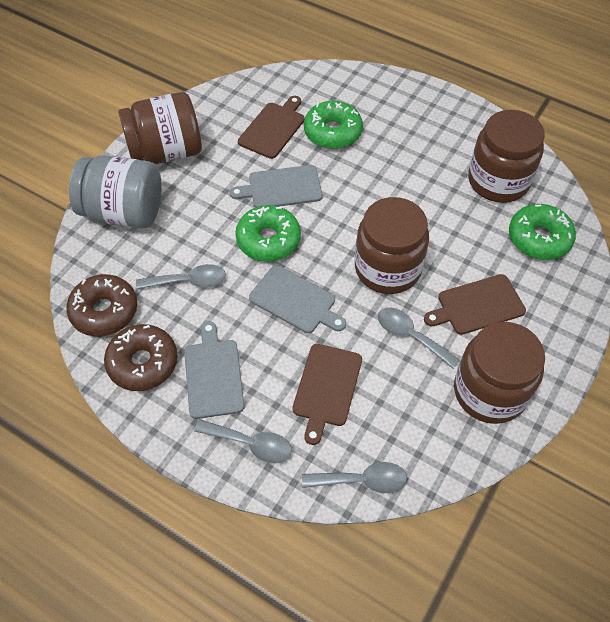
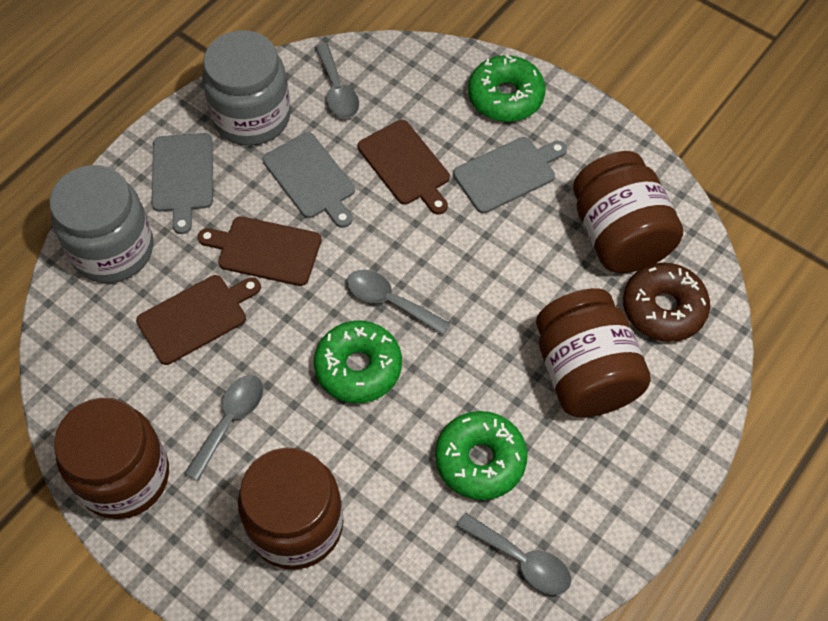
brown donut: 2 -> 1
grey jar: 1 -> 2

